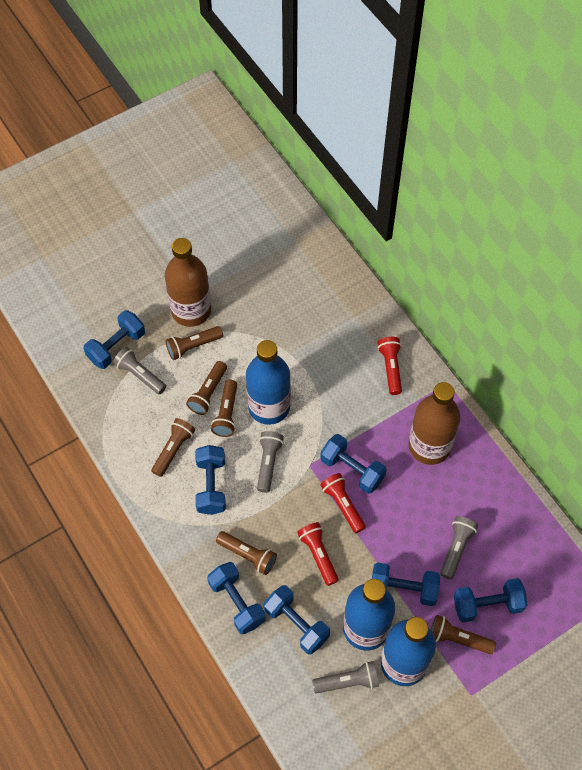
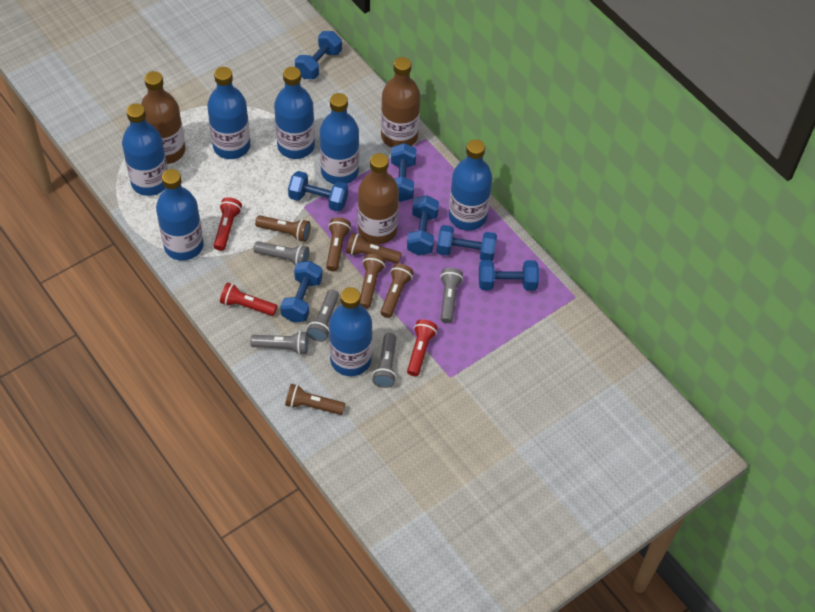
blue bottle: 3 -> 7
brown bottle: 2 -> 3
grey flashlight: 4 -> 5

